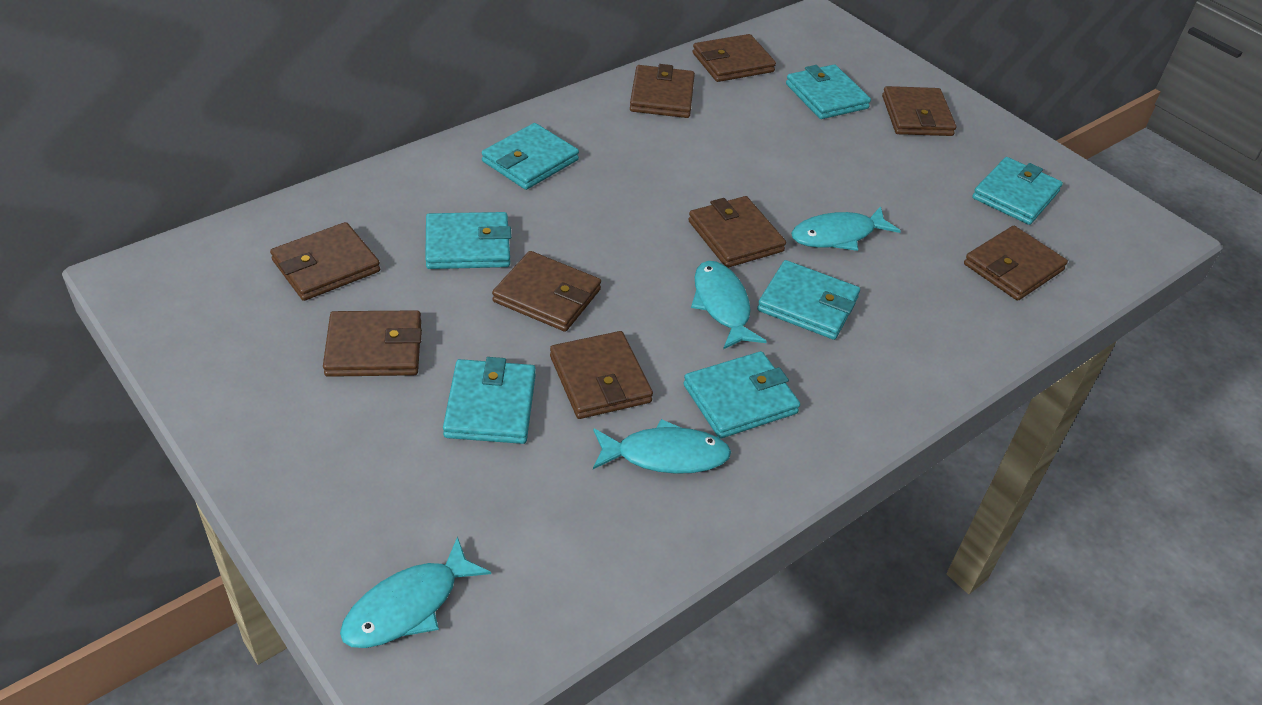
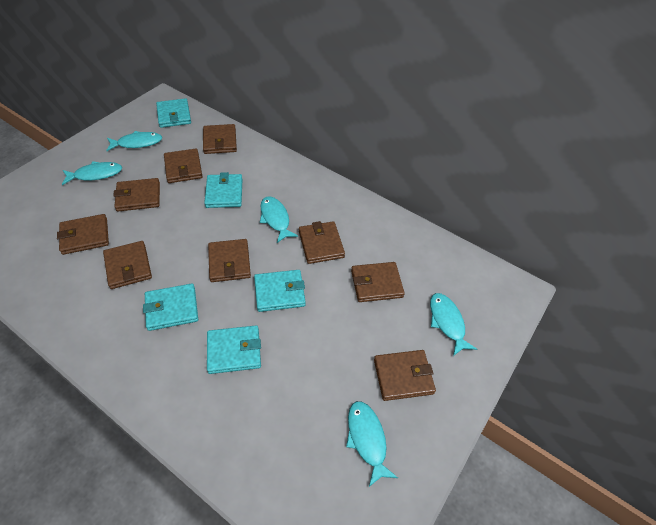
turquoise fish: 4 -> 5
turquoise wallet: 7 -> 5

